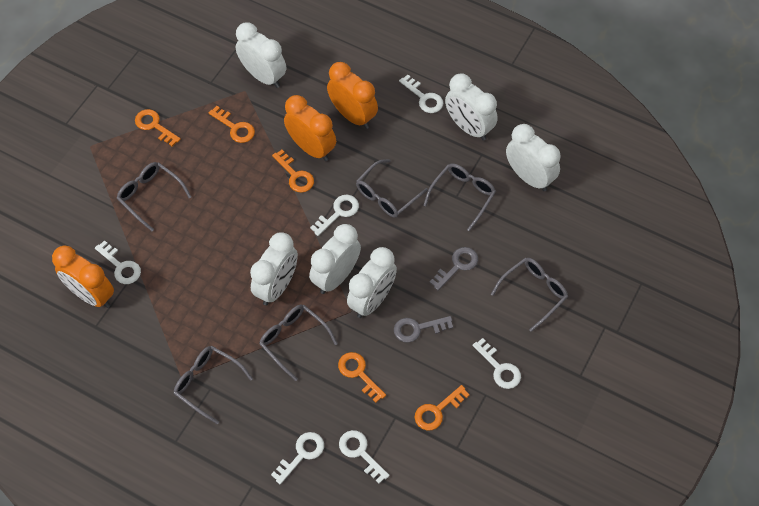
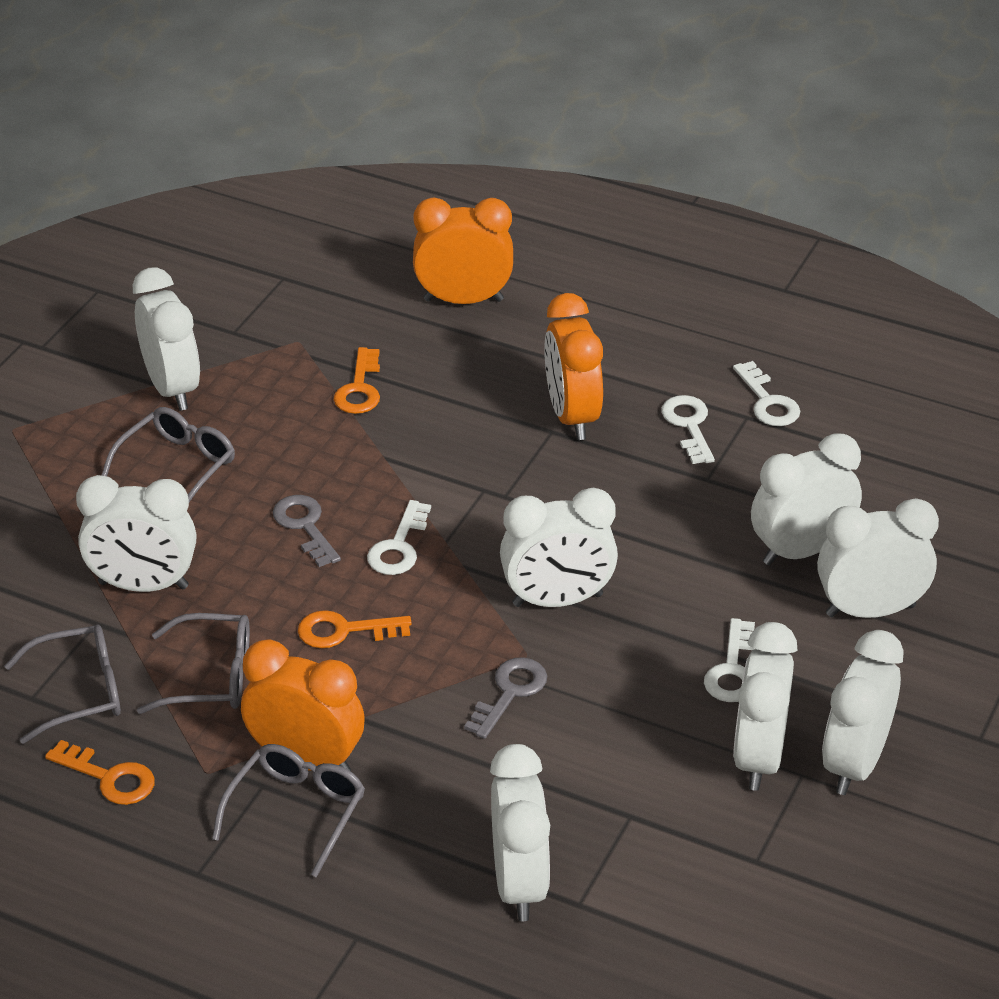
grey glasses: 6 -> 4
orange key: 5 -> 3
white clock: 6 -> 8
white key: 6 -> 4

